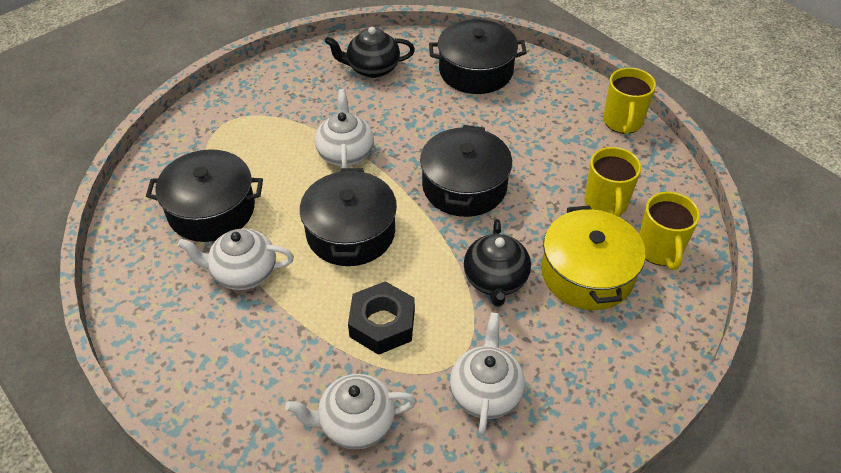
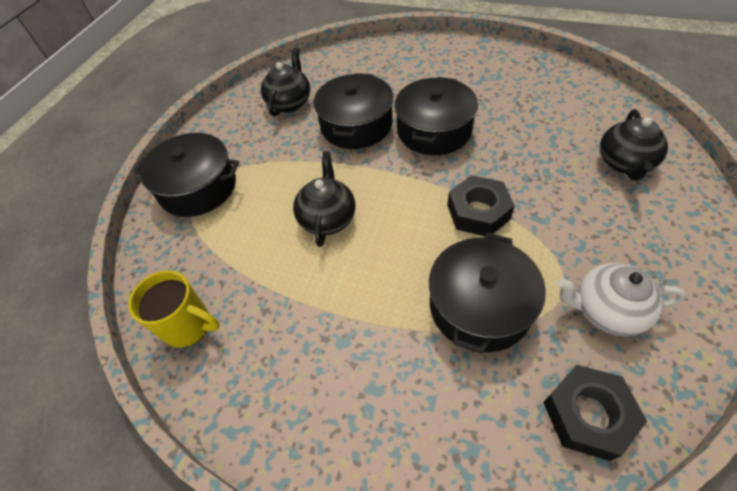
black nut: 1 -> 2
black teapot: 2 -> 3
white teapot: 4 -> 1
yellow mug: 3 -> 1
yellow pot: 1 -> 0

